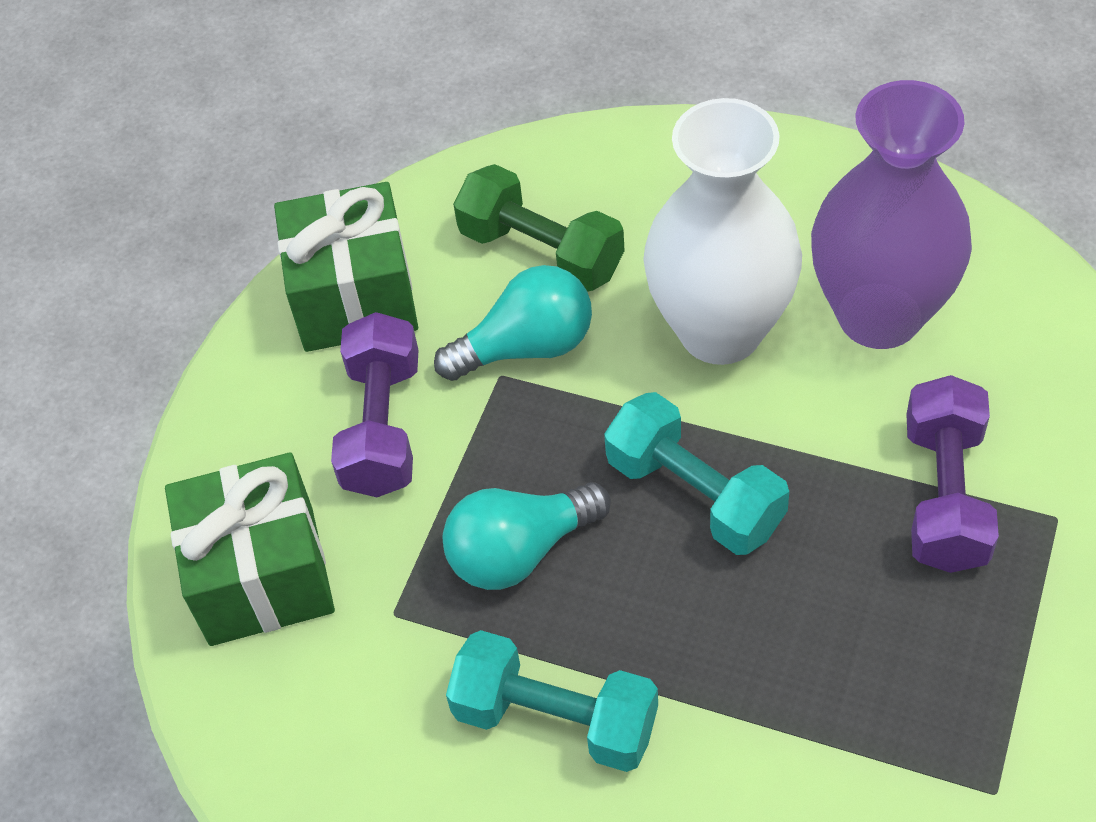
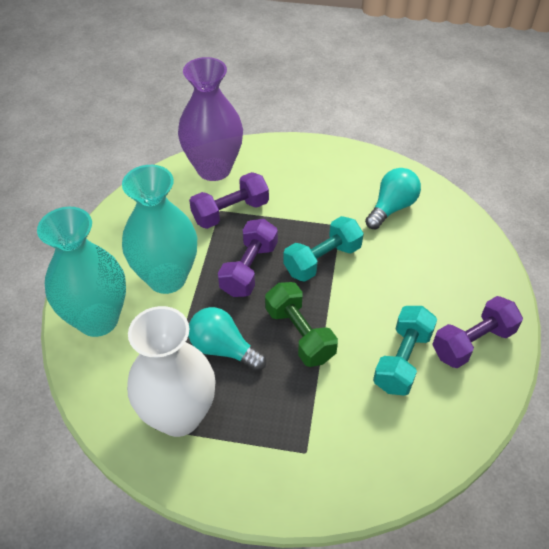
green gift: 2 -> 0
purple dumbbell: 2 -> 3
turquoise vase: 0 -> 2

